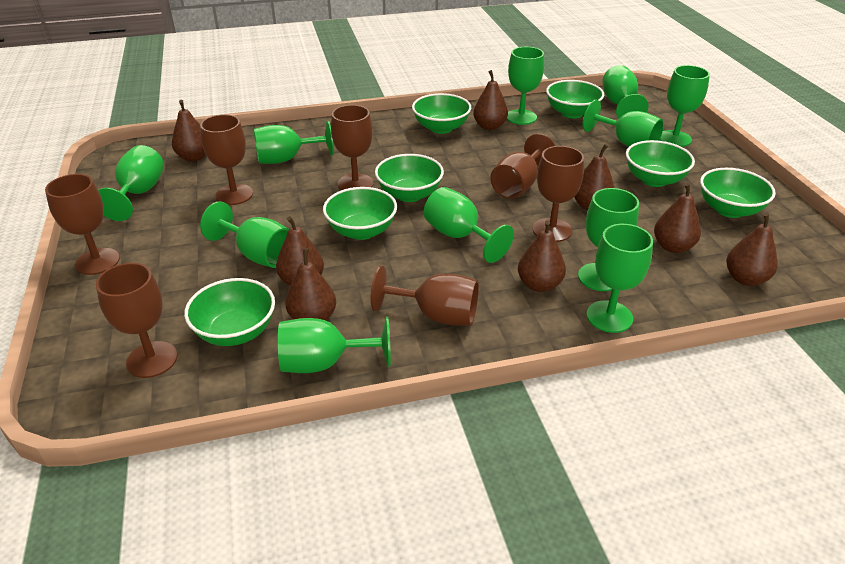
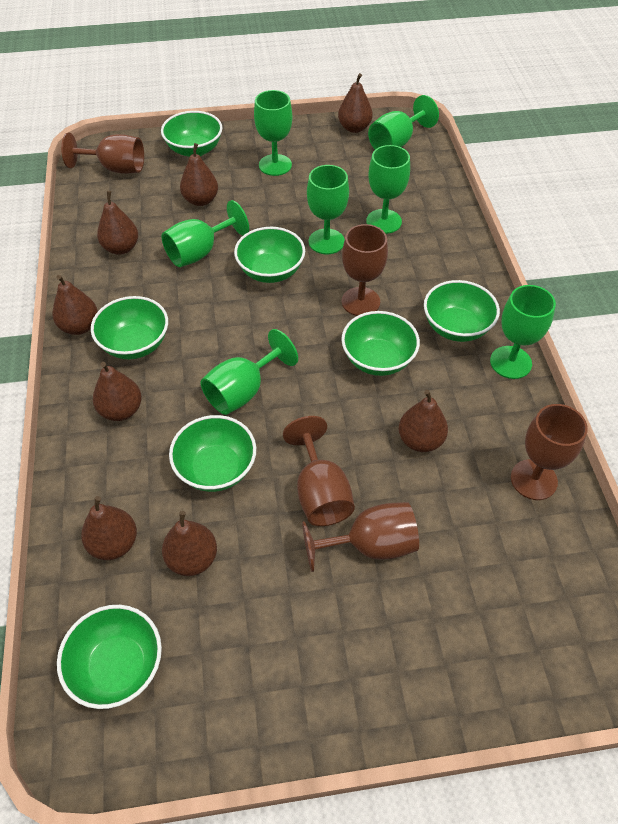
brown goblet: 7 -> 5
green goblet: 11 -> 7

